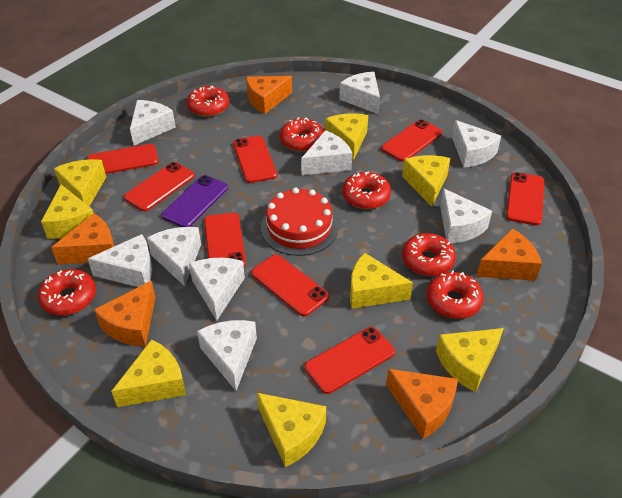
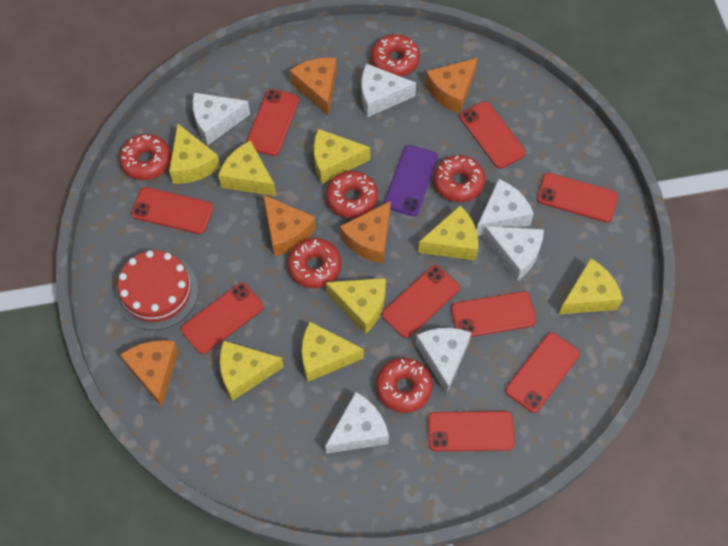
red phone: 8 -> 9
white cheese: 9 -> 6

